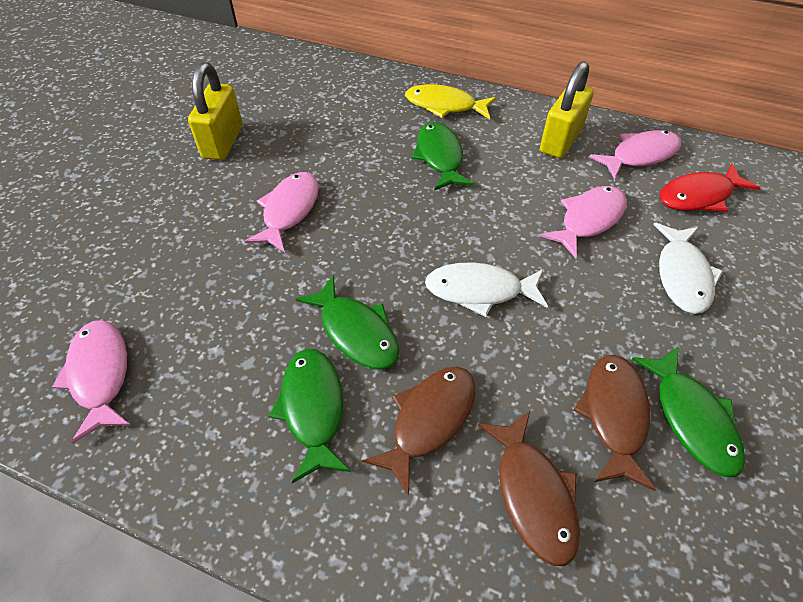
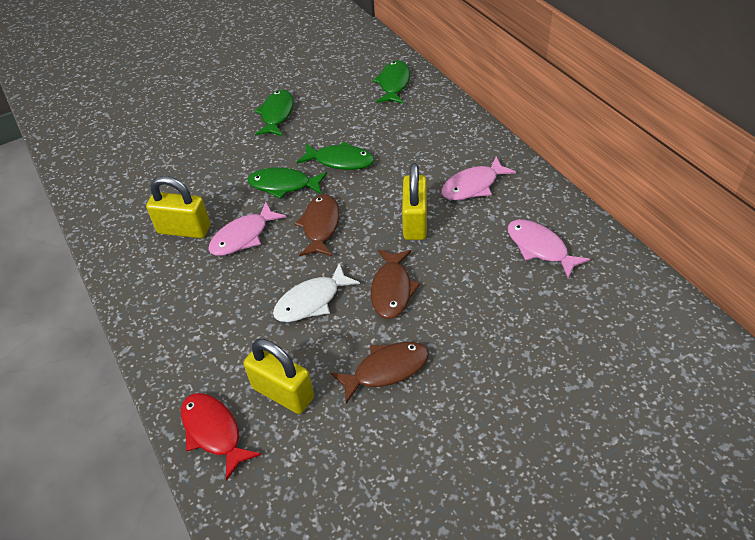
pink fish: 4 -> 3
white fish: 2 -> 1
yellow fish: 1 -> 0
yellow padlock: 2 -> 3

